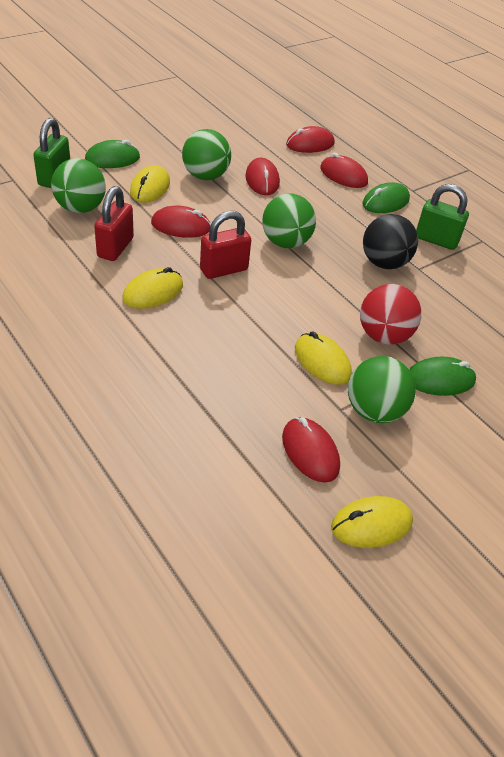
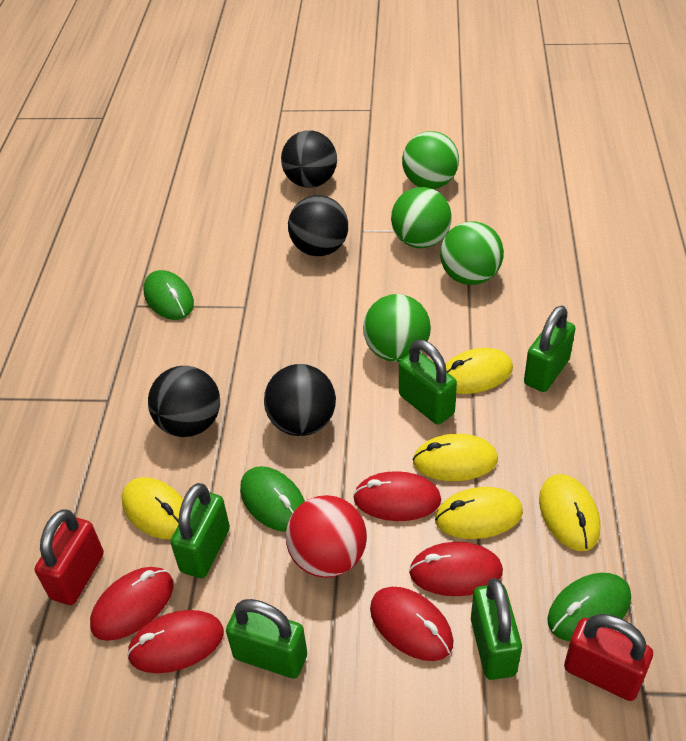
black ball: 1 -> 4
green padlock: 2 -> 5
yellow mouse: 4 -> 5

